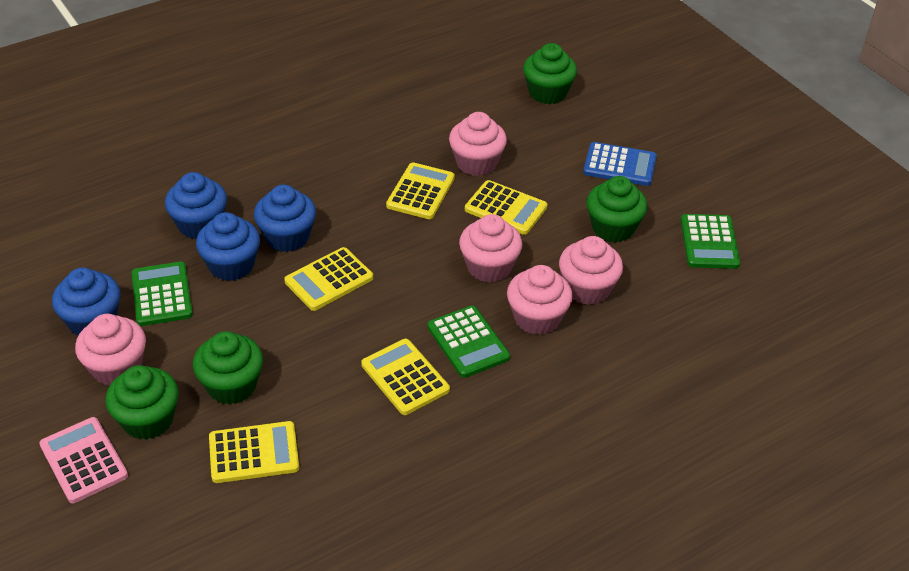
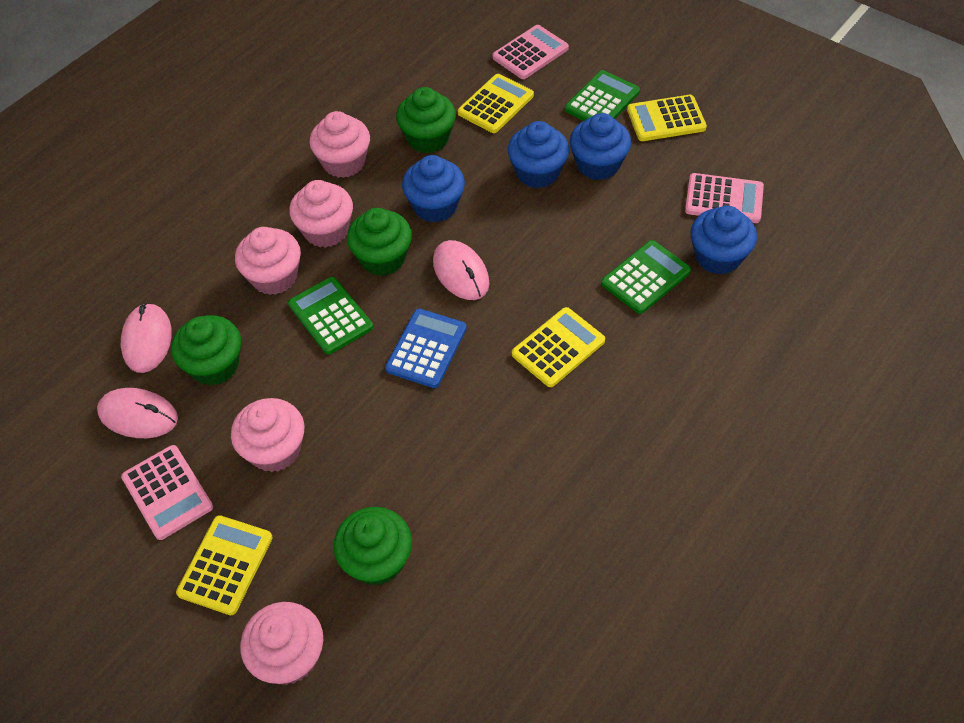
pink calculator: 1 -> 3
pink mouse: 0 -> 3
yellow calculator: 5 -> 4

